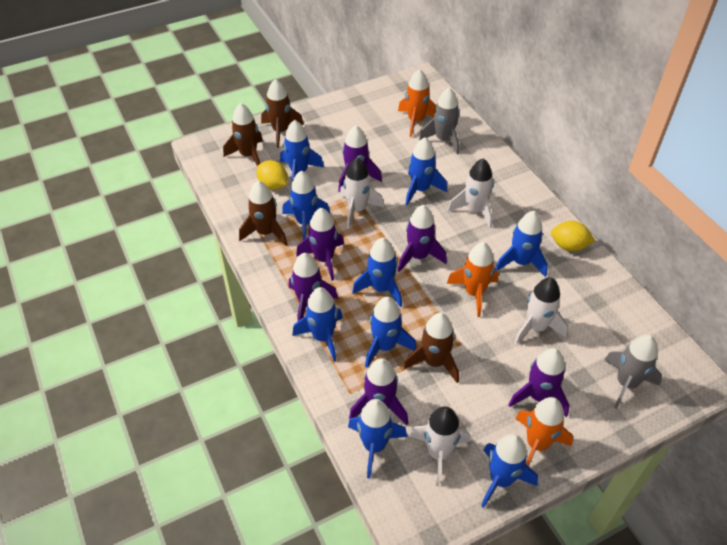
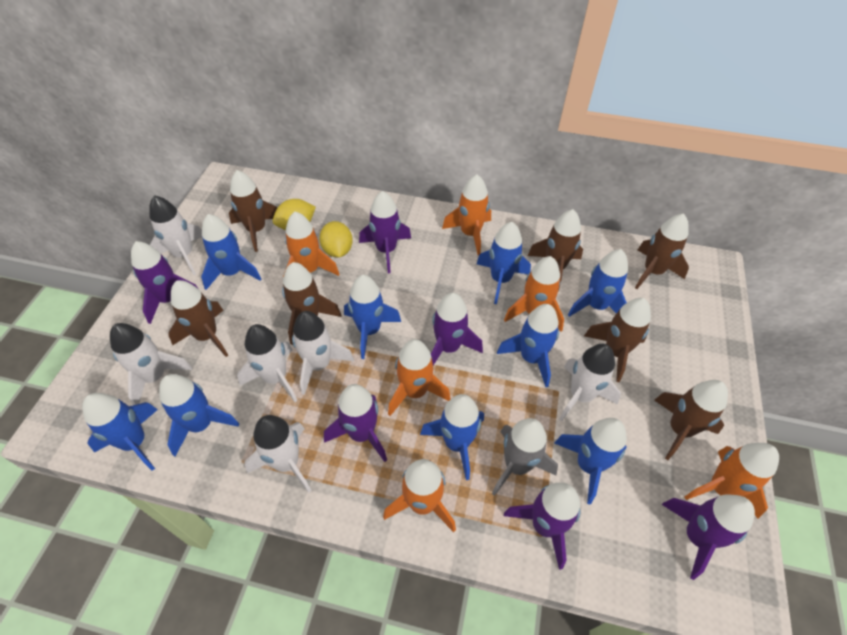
brown rocket: 4 -> 7
grey rocket: 2 -> 1
orange rocket: 3 -> 6
white rocket: 4 -> 6

